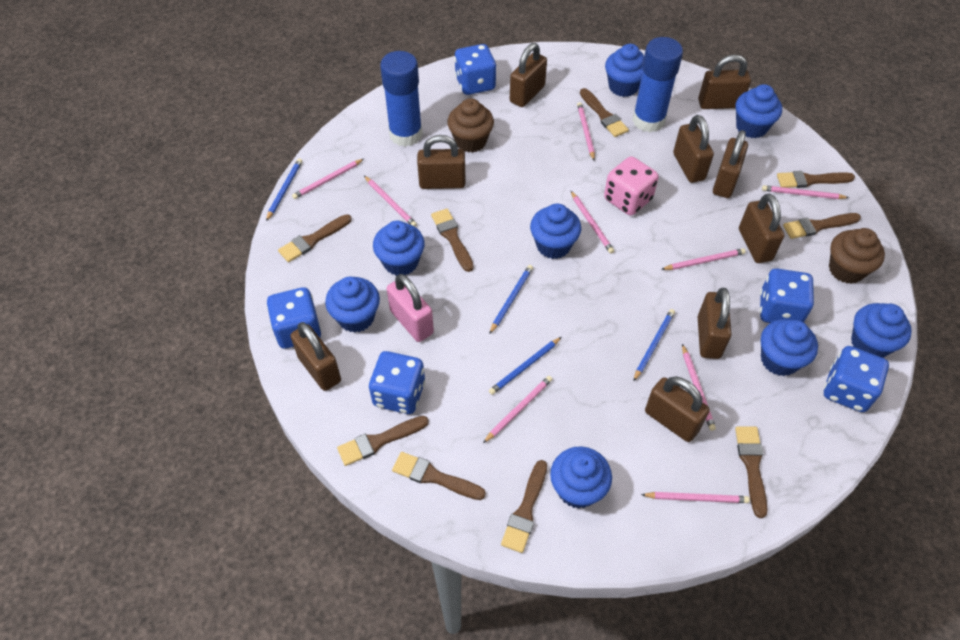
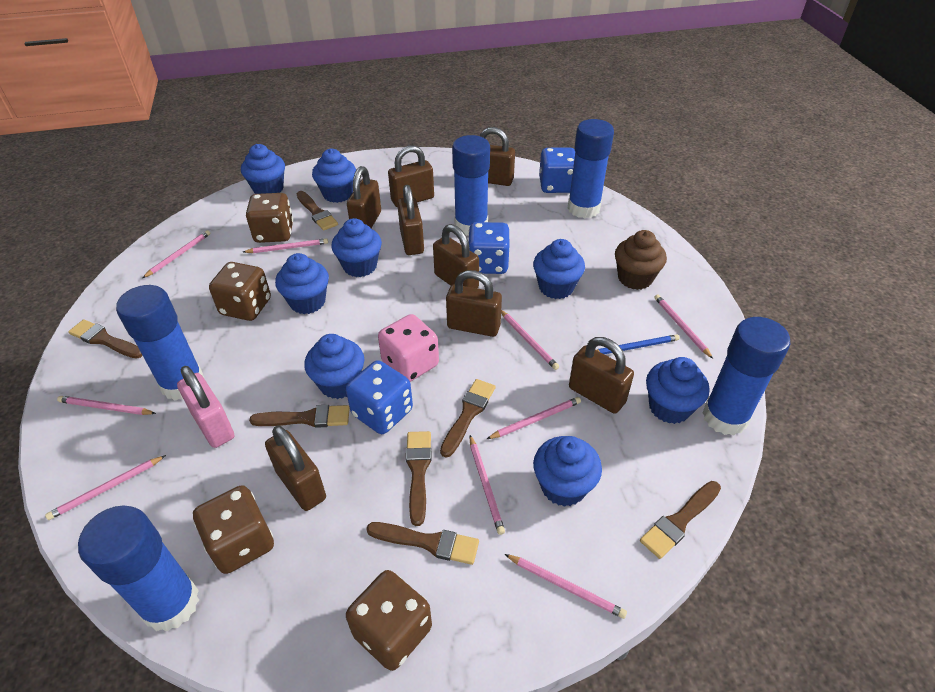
blue dice: 5 -> 3
blue glue stick: 2 -> 5
blue pencil: 4 -> 1
brown brush: 9 -> 7
brown cupcake: 2 -> 1
brown dice: 0 -> 4
brown padlock: 9 -> 8

